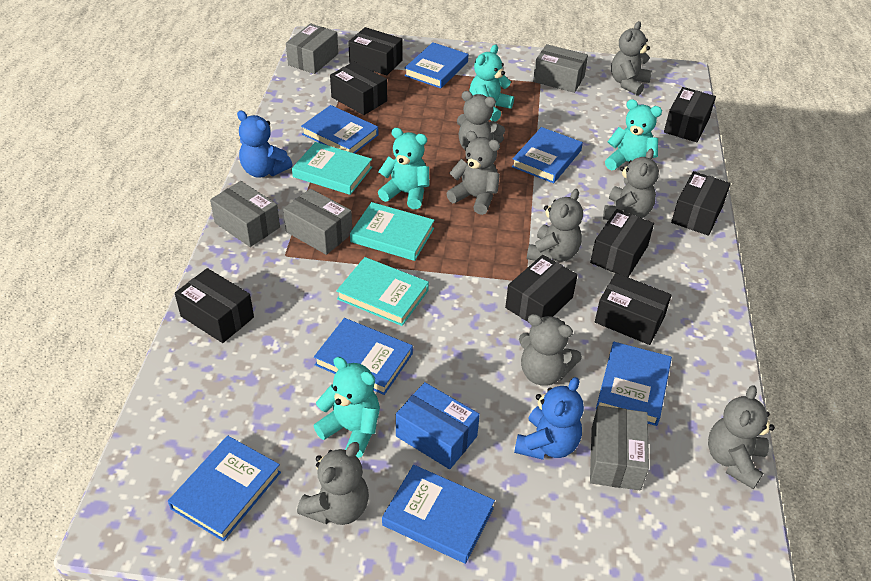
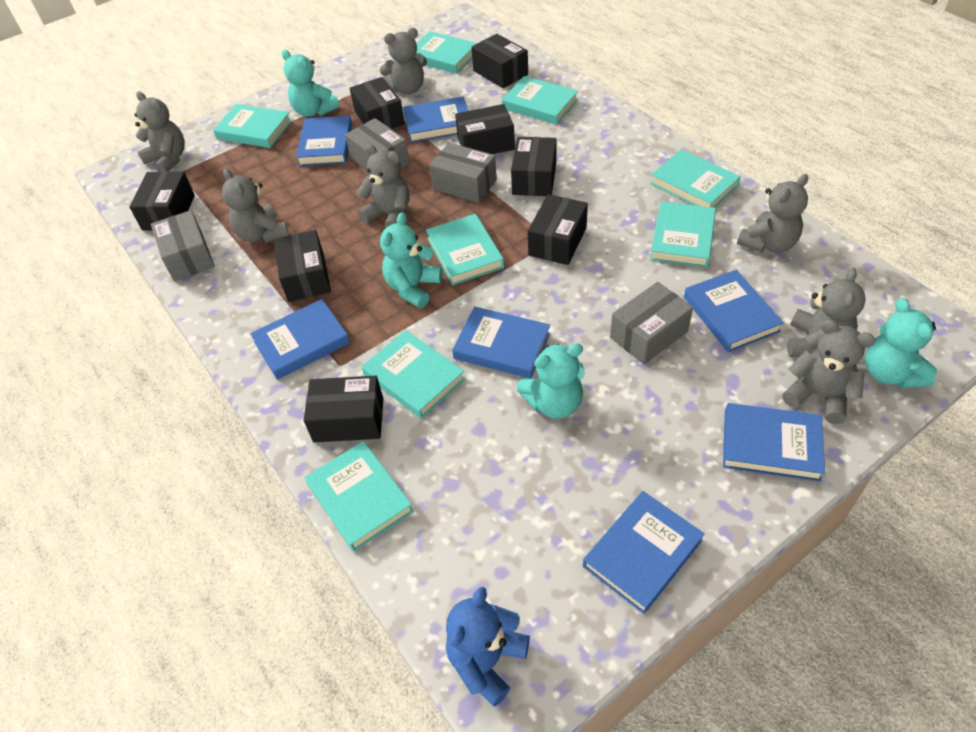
blue box: 1 -> 0
blue teddy bear: 2 -> 1
grey box: 5 -> 4
grey teddy bear: 8 -> 7
turquoise book: 3 -> 8

